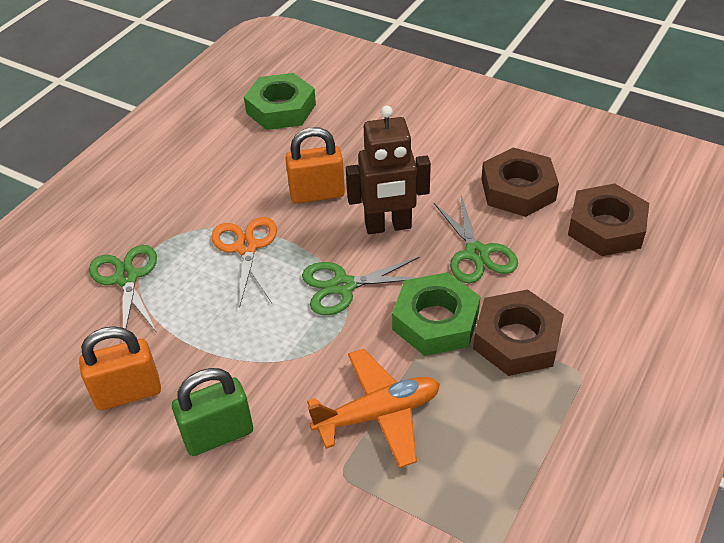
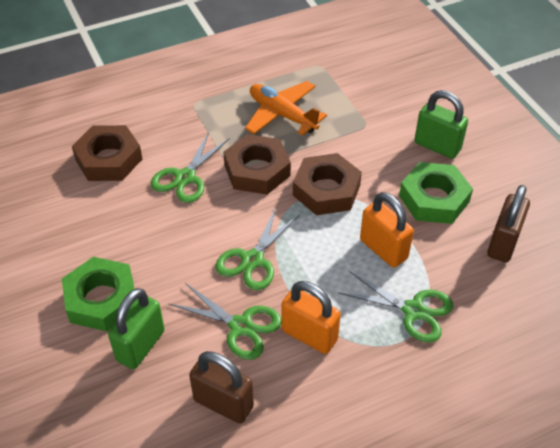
brown padlock: 0 -> 2
brown robot: 1 -> 0
green padlock: 1 -> 2
green scissors: 3 -> 4
orange scissors: 1 -> 0

